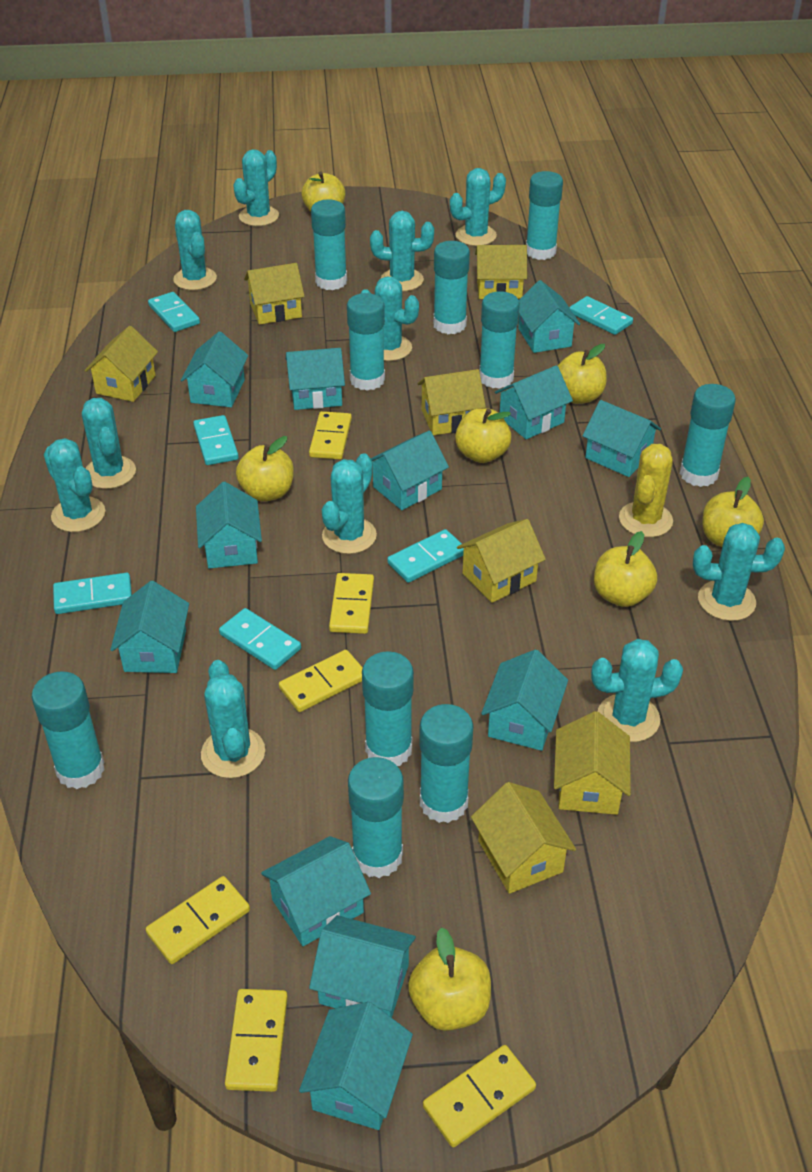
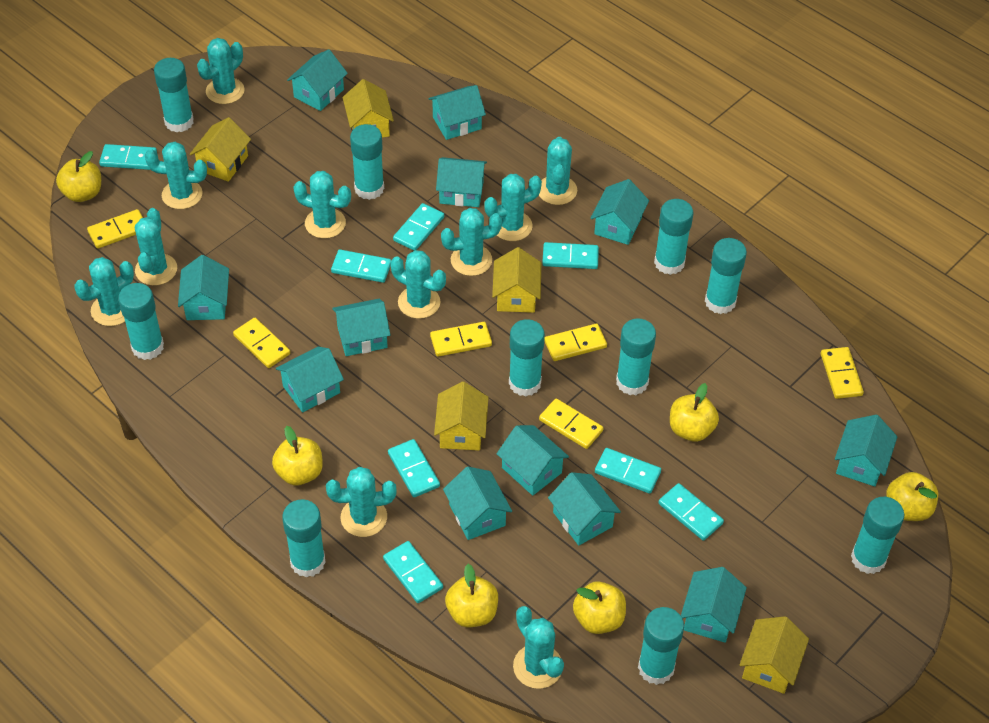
turquoise domino: 6 -> 8
yellow apple: 7 -> 6
yellow cactus: 1 -> 0
yellow house: 7 -> 5

